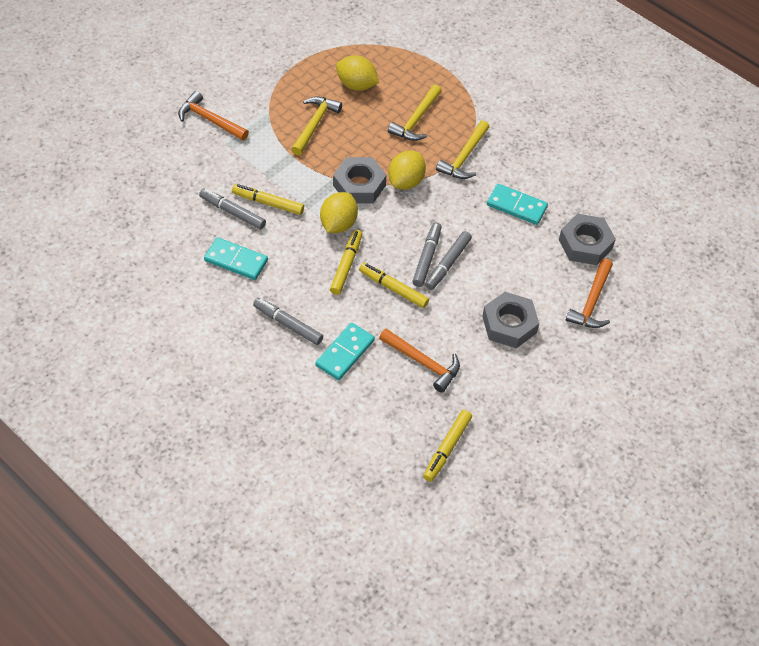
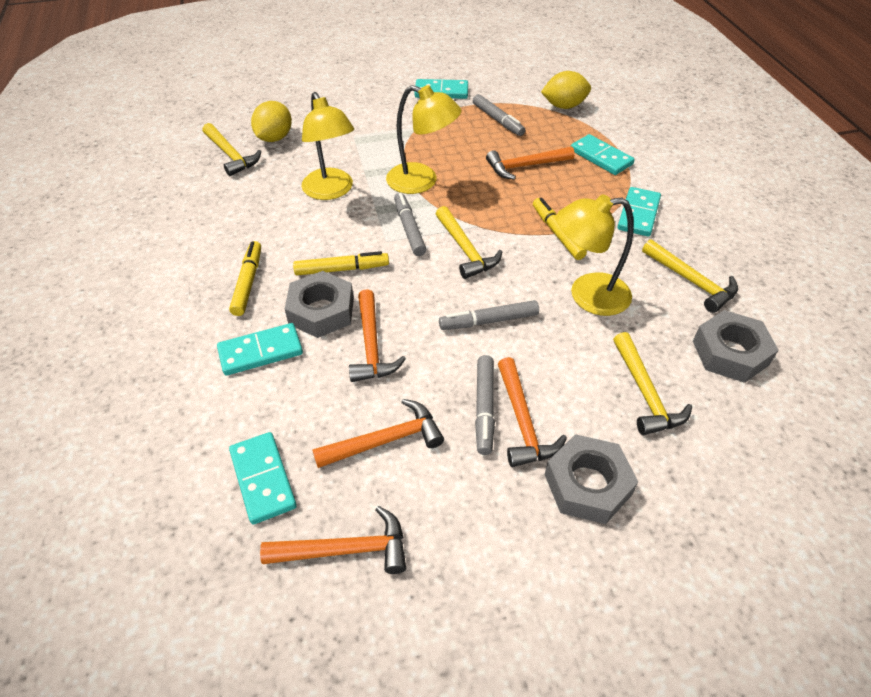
orange hammer: 3 -> 5
turquoise domino: 3 -> 5
yellow hammer: 3 -> 4
yellow lamp: 0 -> 3
yellow lemon: 3 -> 2
yellow marker: 4 -> 3

